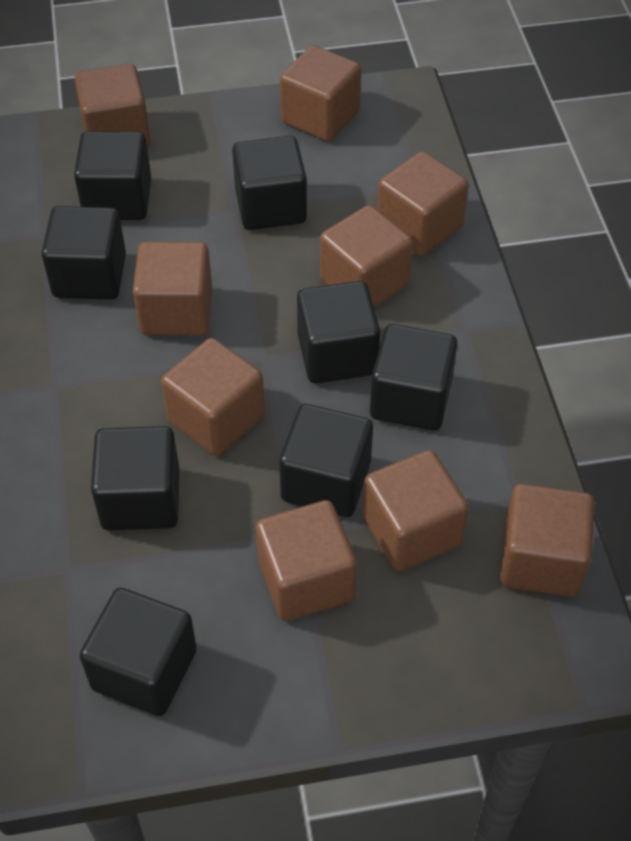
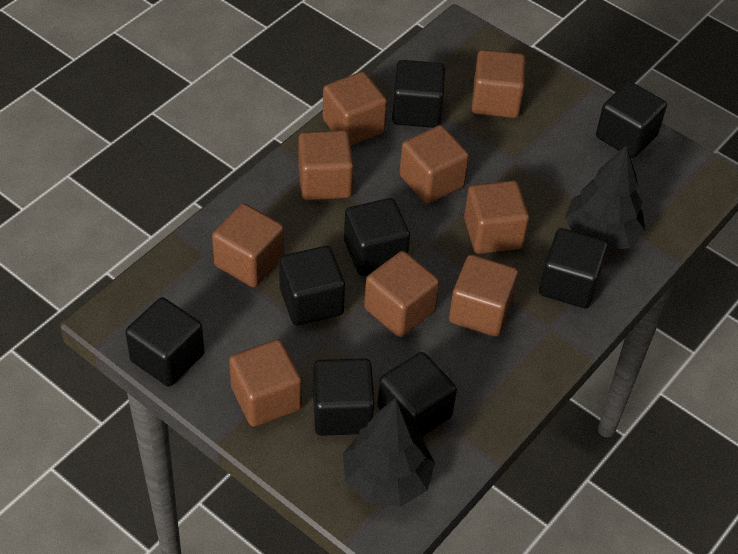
black tree: 0 -> 2

